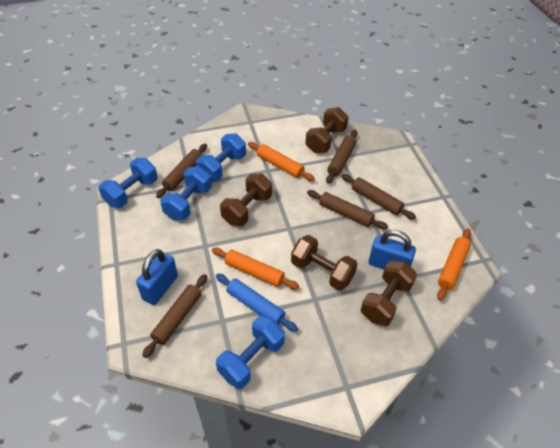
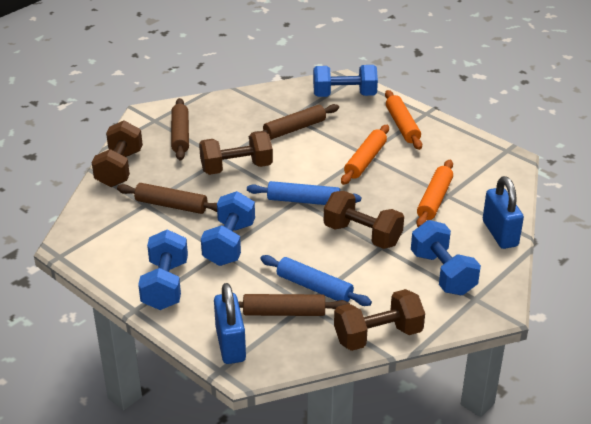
blue rolling pin: 1 -> 2
brown rolling pin: 5 -> 4

